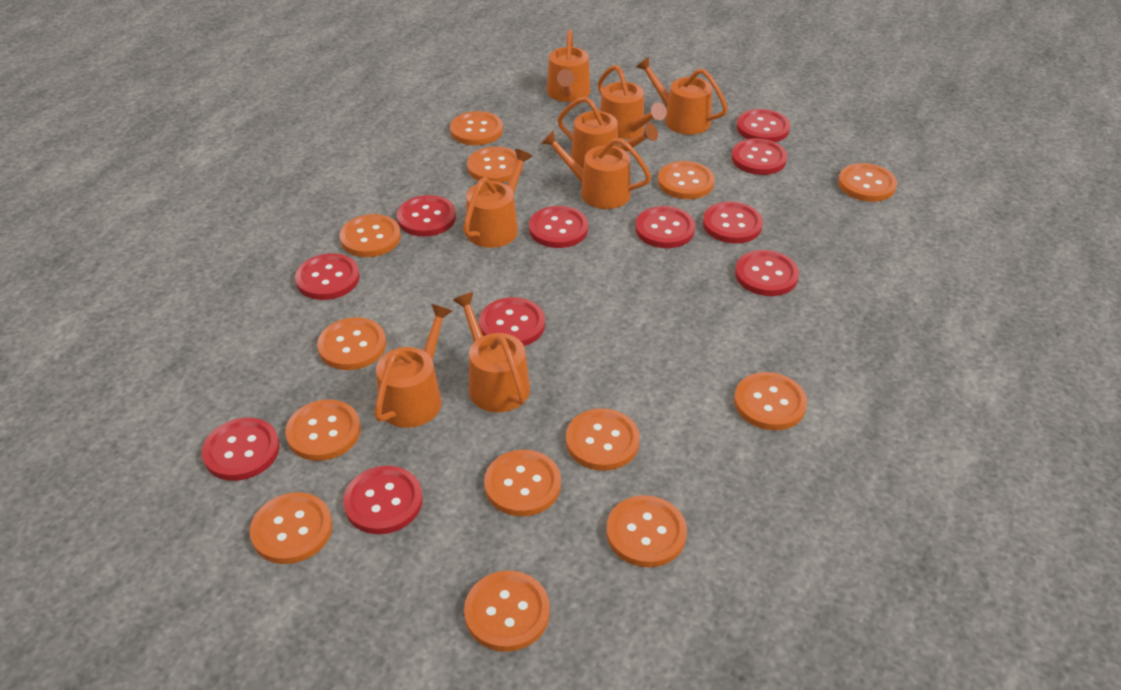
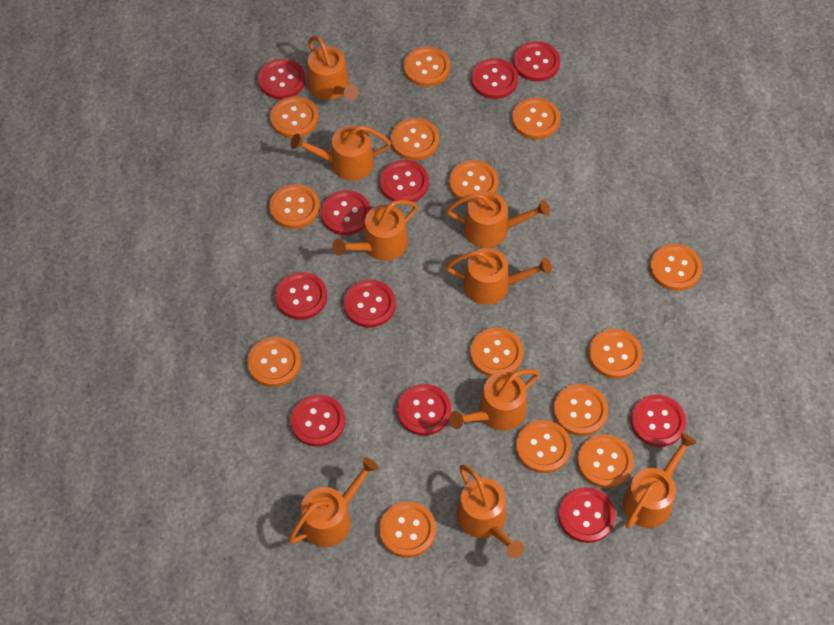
orange button: 13 -> 14
orange watering can: 8 -> 9

